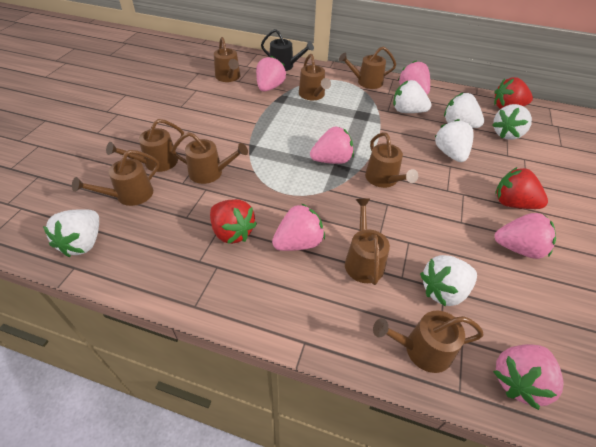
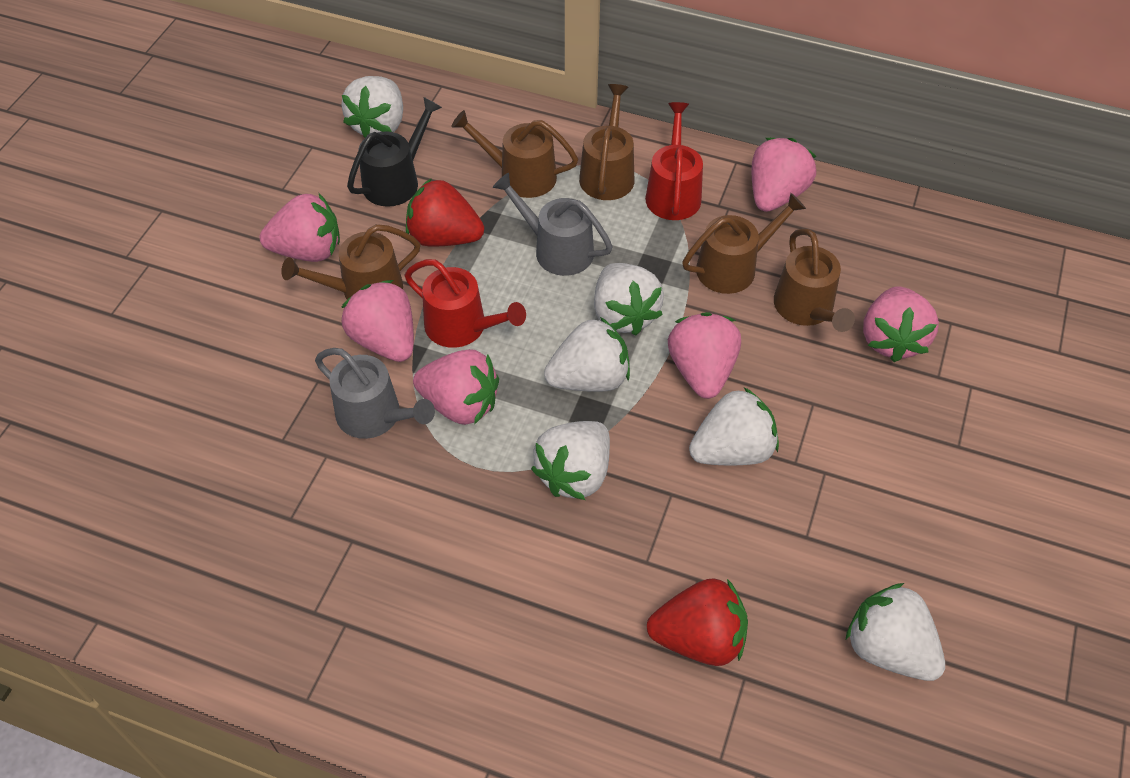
brown watering can: 9 -> 5
grey watering can: 0 -> 2
red strawberry: 3 -> 2
red watering can: 0 -> 2

